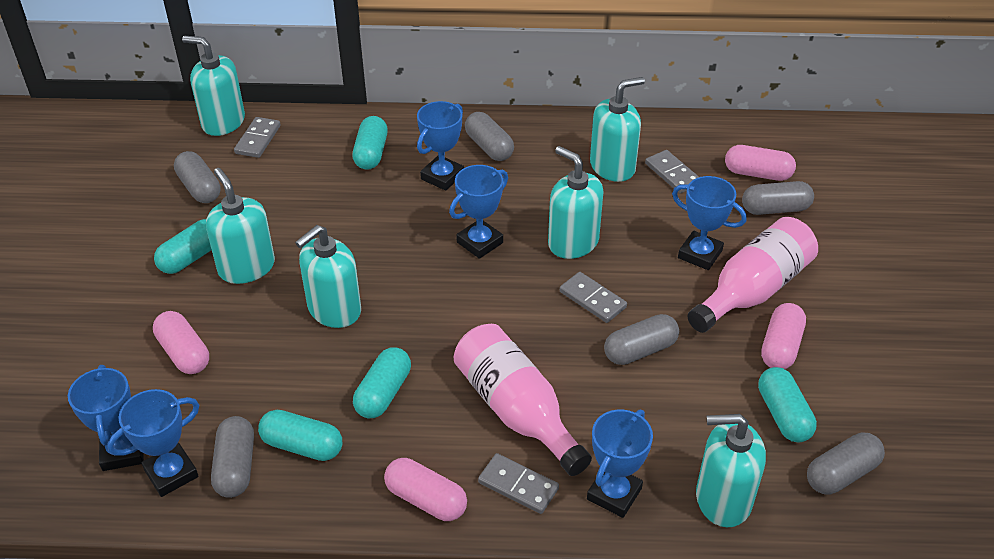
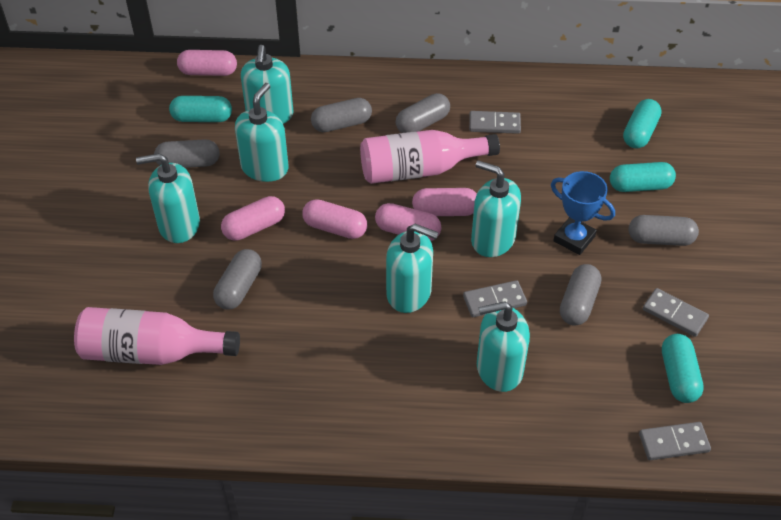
blue trophy: 6 -> 1
pink capsule: 4 -> 5
turquoise capsule: 5 -> 4

